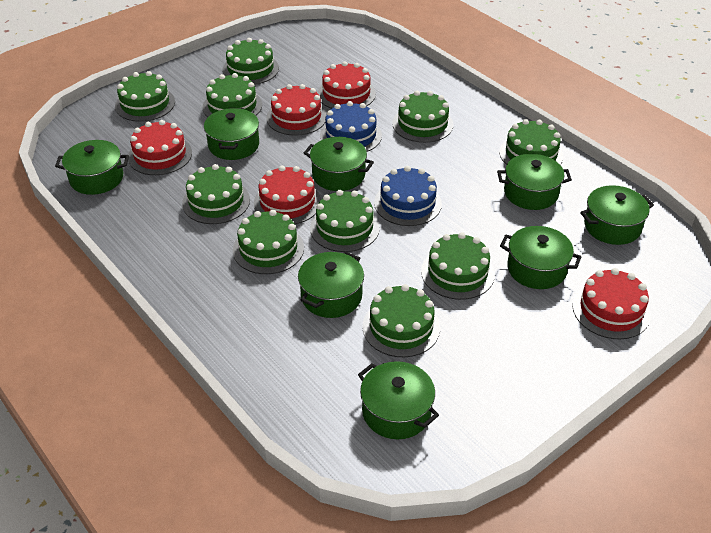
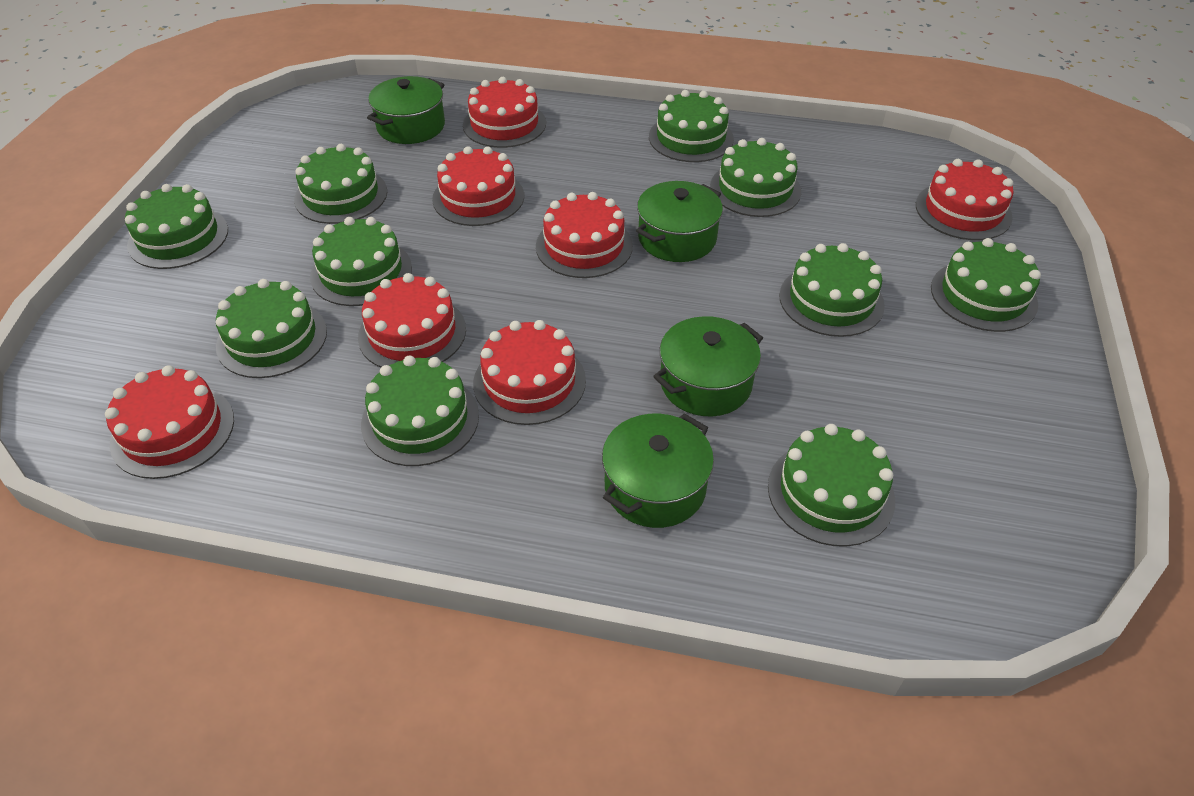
blue cake: 2 -> 0
green pot: 8 -> 4
red cake: 5 -> 7

